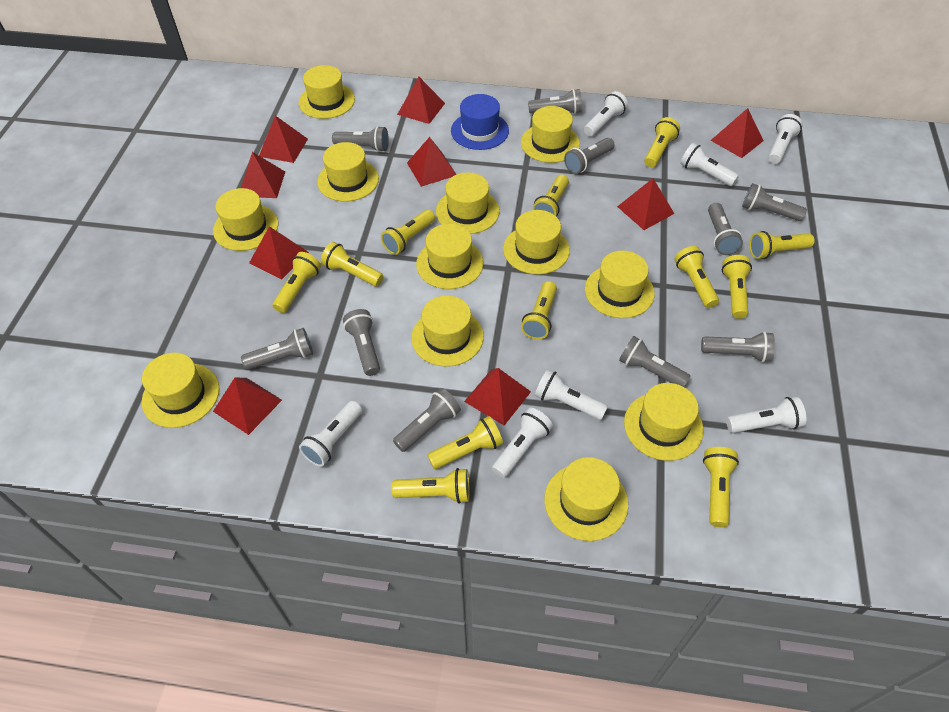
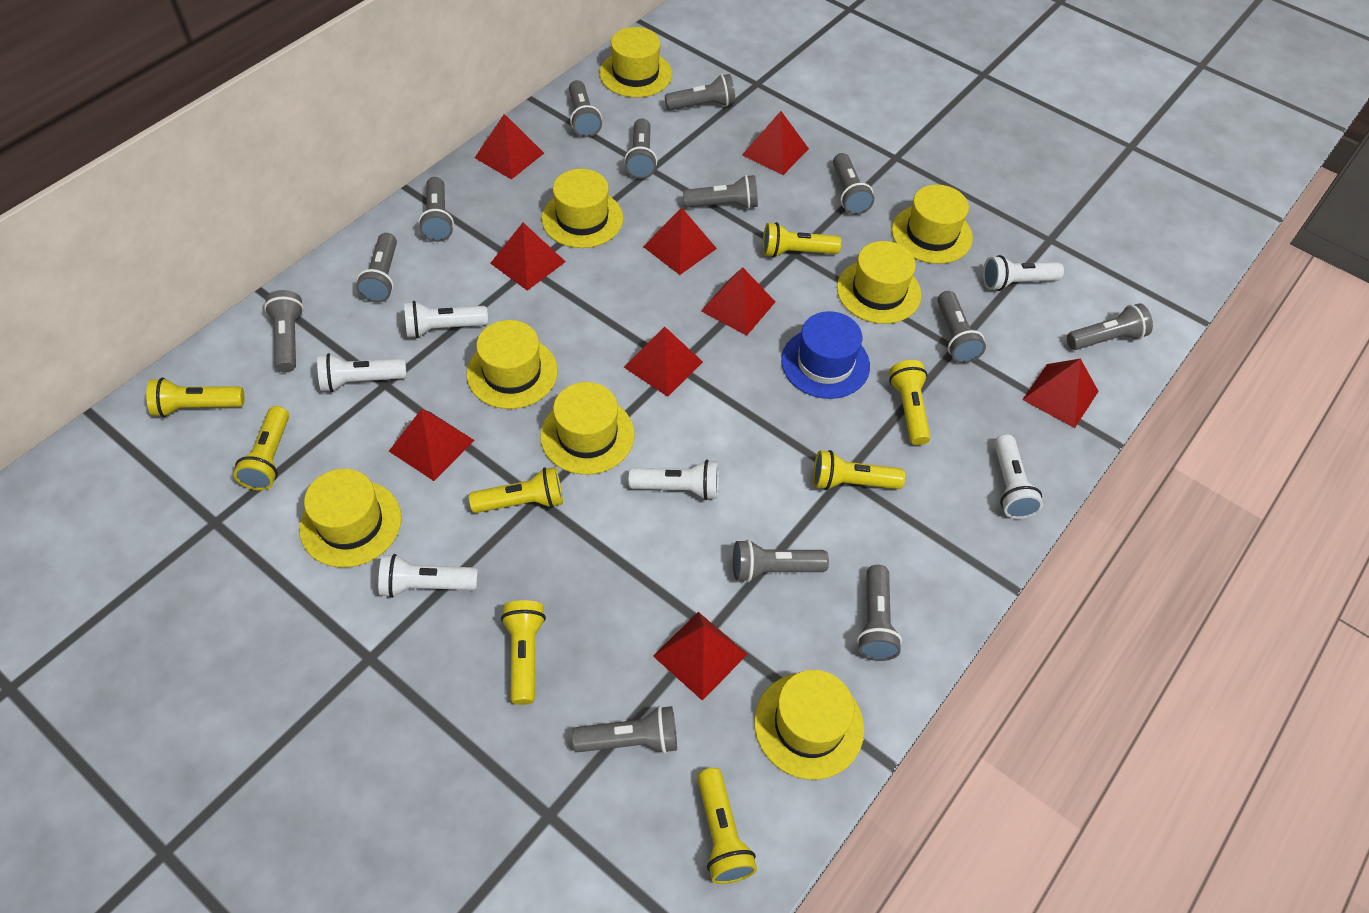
grey flashlight: 10 -> 13
white flashlight: 7 -> 6
yellow flashlight: 12 -> 8
yellow hat: 12 -> 8

